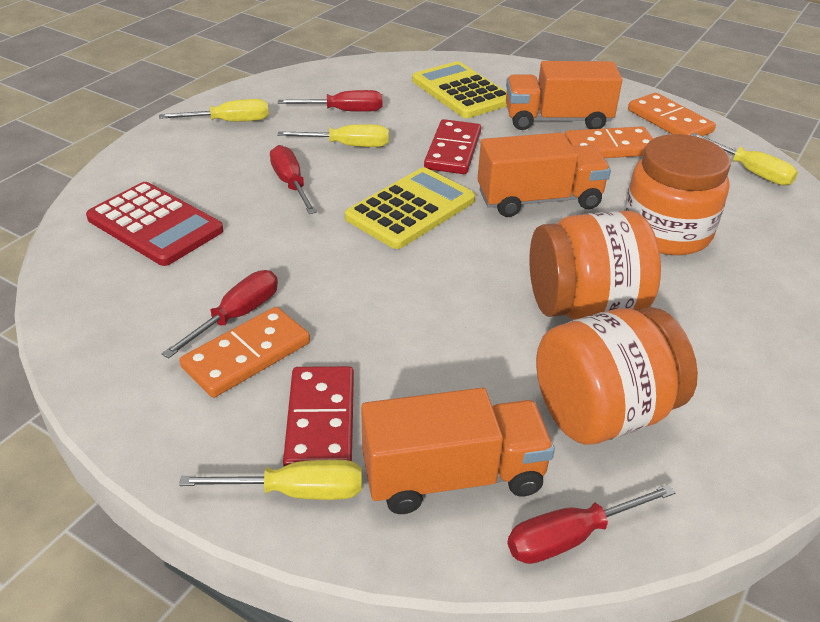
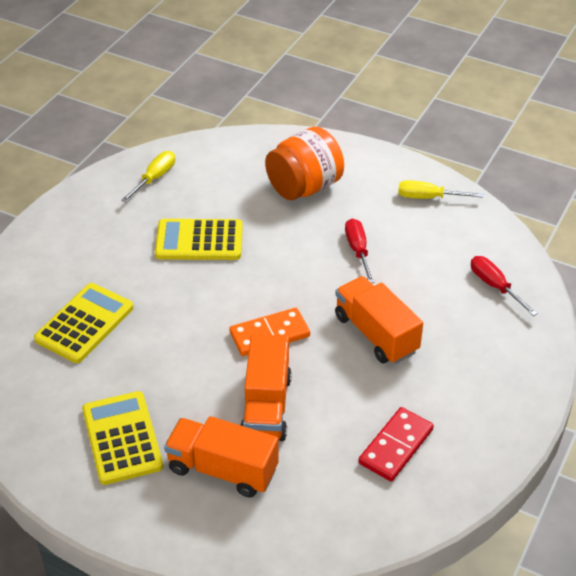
orange domino: 3 -> 1
orange jar: 3 -> 1
red calculator: 1 -> 0
red domino: 2 -> 1
red screwdriver: 4 -> 2
yellow calculator: 2 -> 3
yellow screwdriver: 4 -> 2

